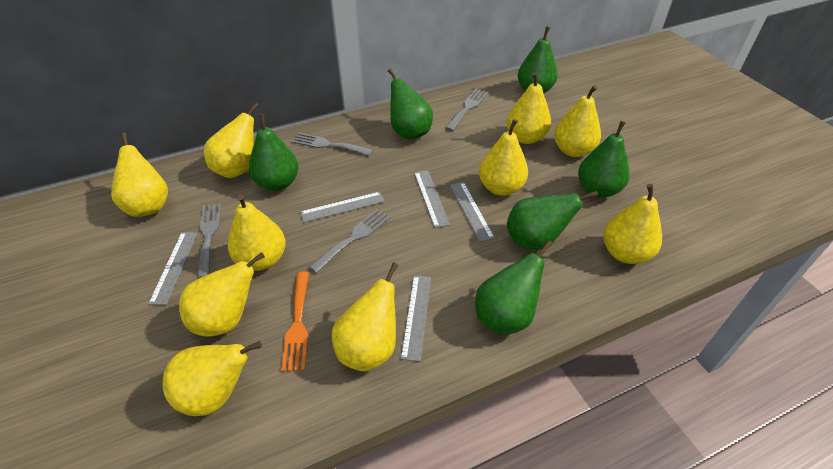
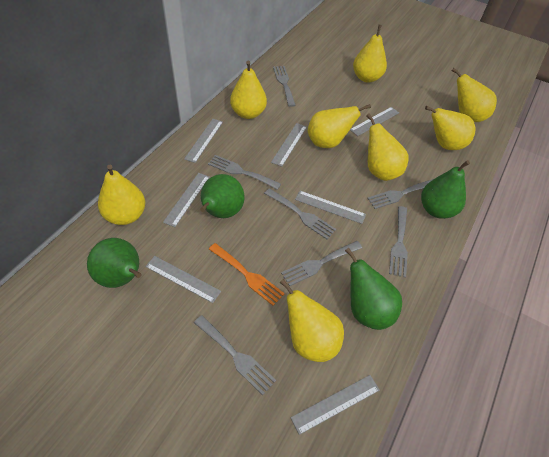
green pear: 6 -> 4
grey fork: 4 -> 7
grey ruler: 5 -> 7
yellow pear: 10 -> 8

